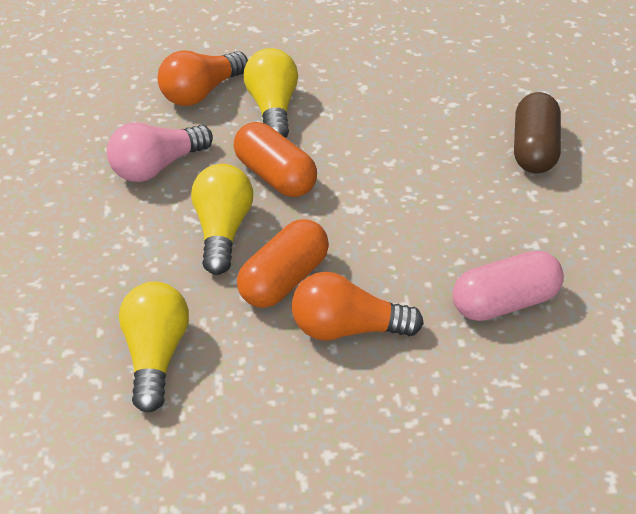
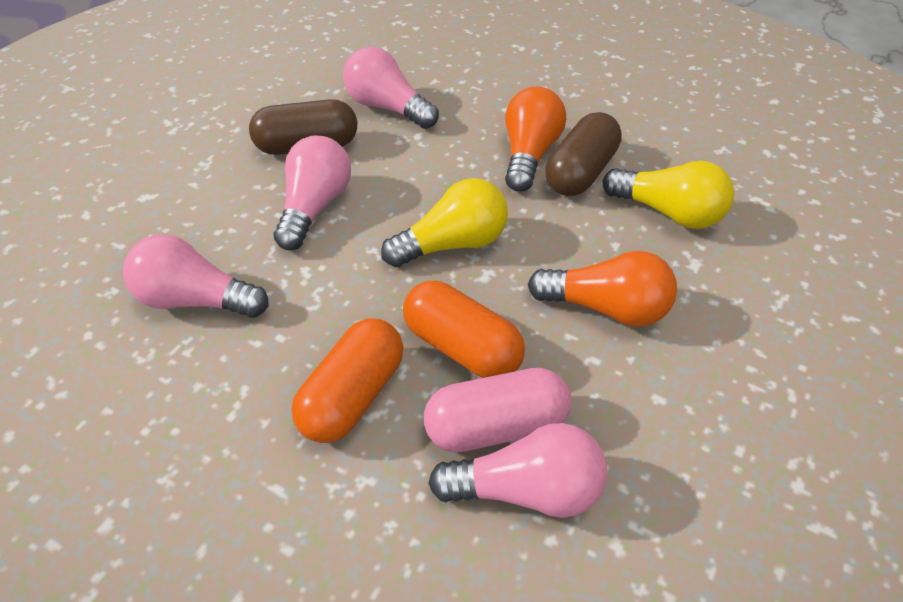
brown capsule: 1 -> 2
pink light bulb: 1 -> 4
yellow light bulb: 3 -> 2

